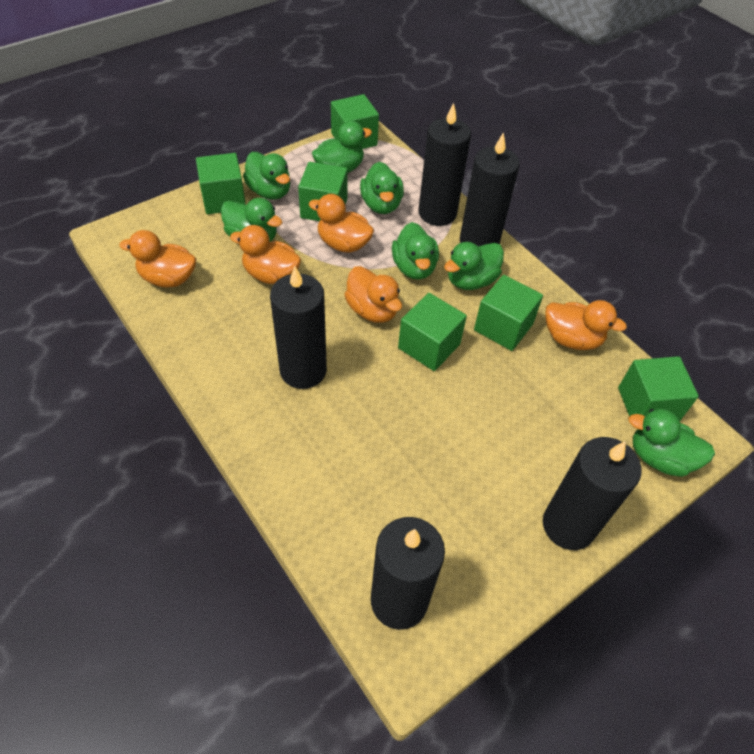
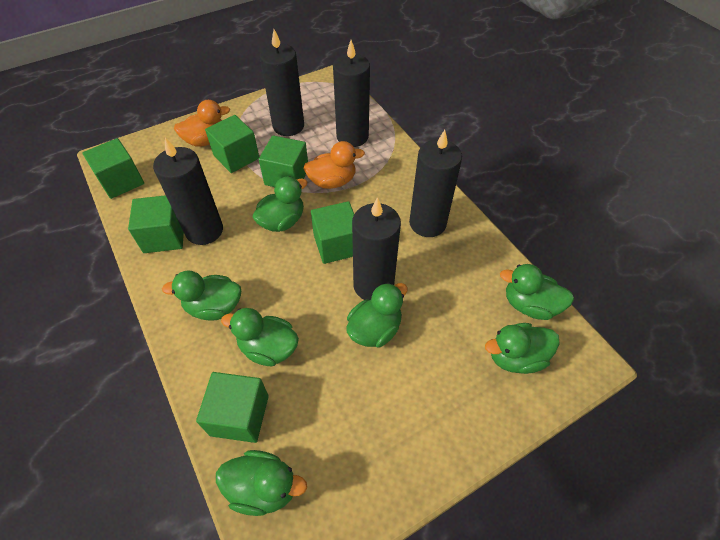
orange duck: 5 -> 2

